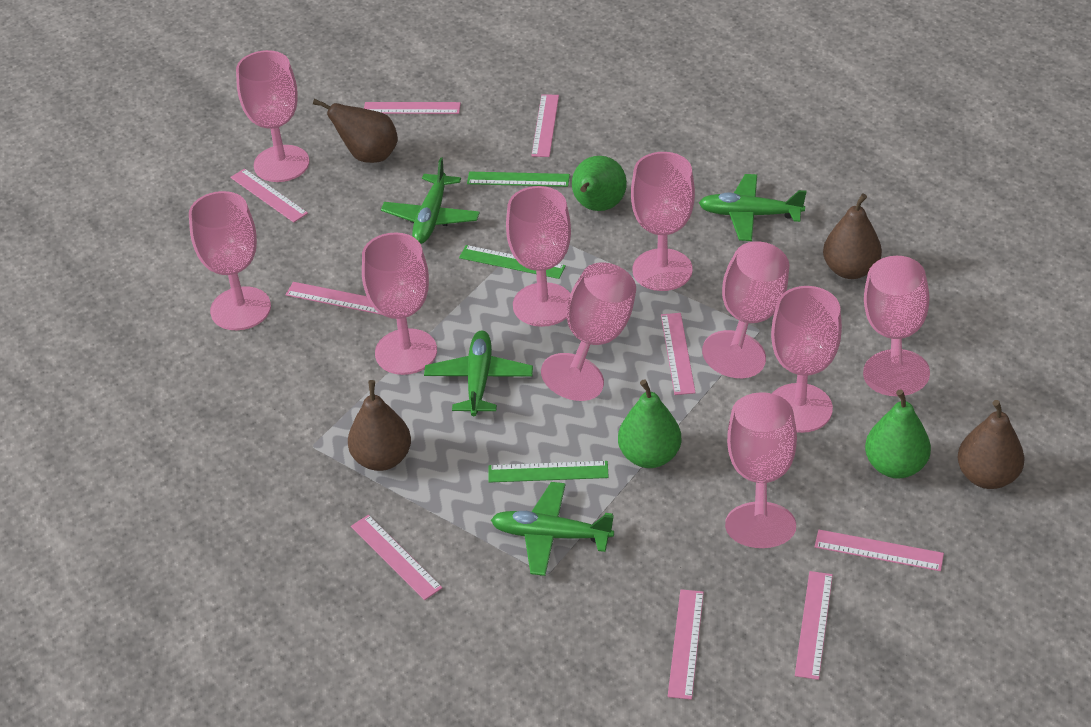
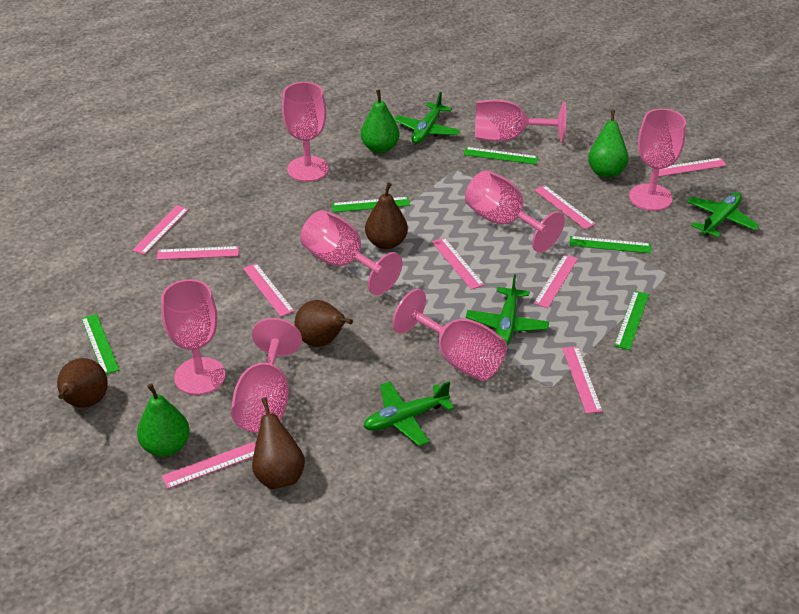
green ruler: 3 -> 5
pink goblet: 10 -> 8

